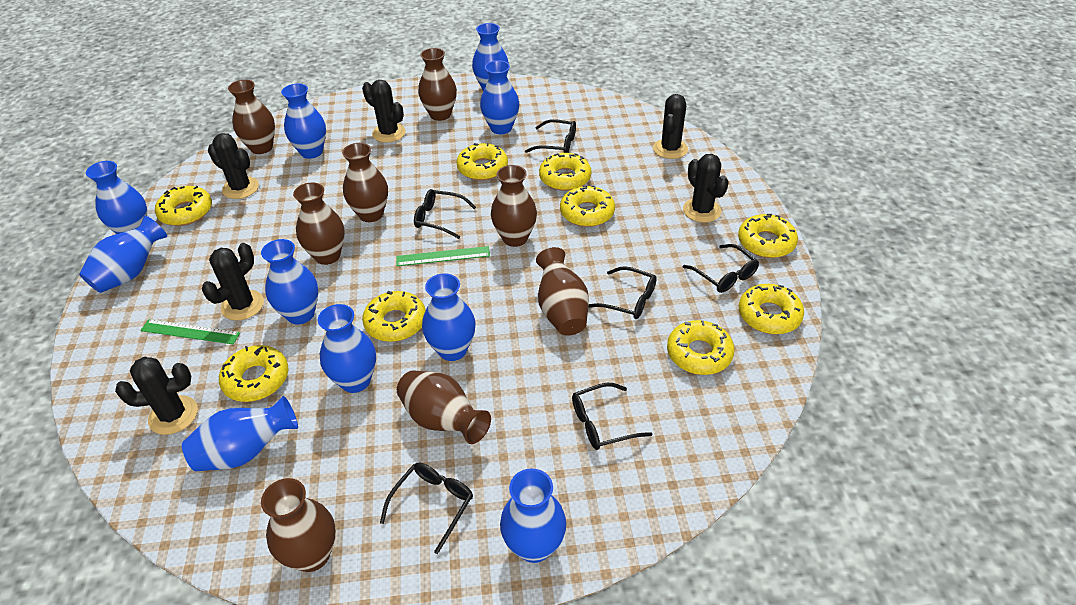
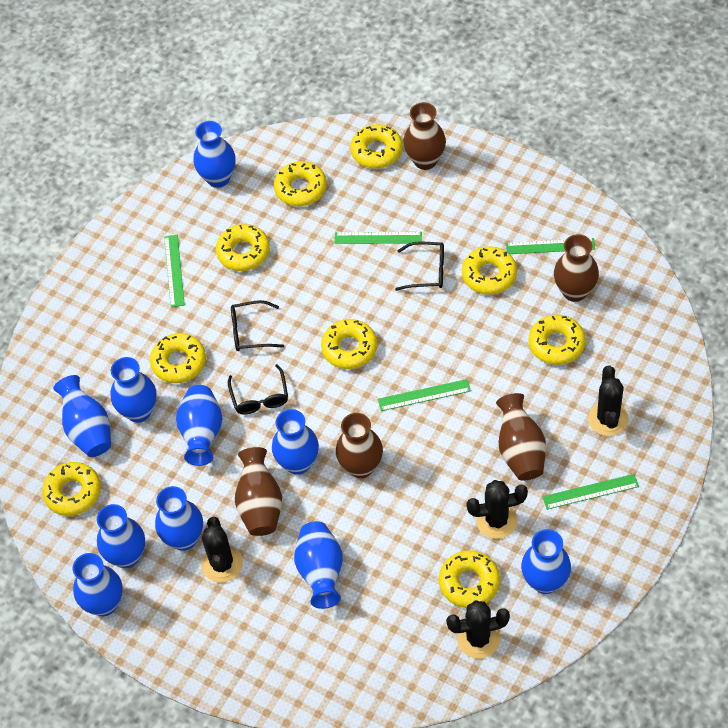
black cactus: 6 -> 4
black glasses: 6 -> 3
brown vase: 8 -> 5
green ruler: 2 -> 5

